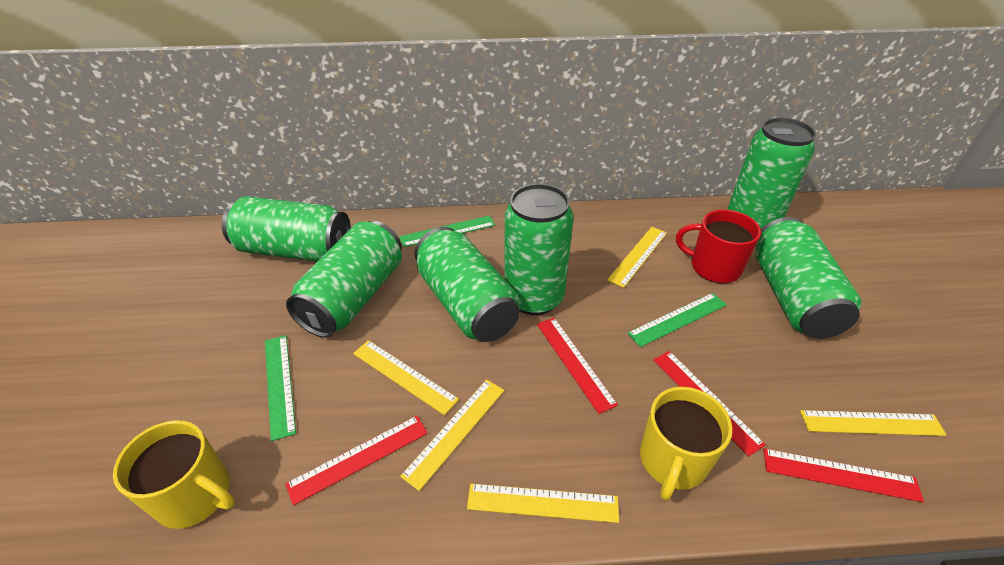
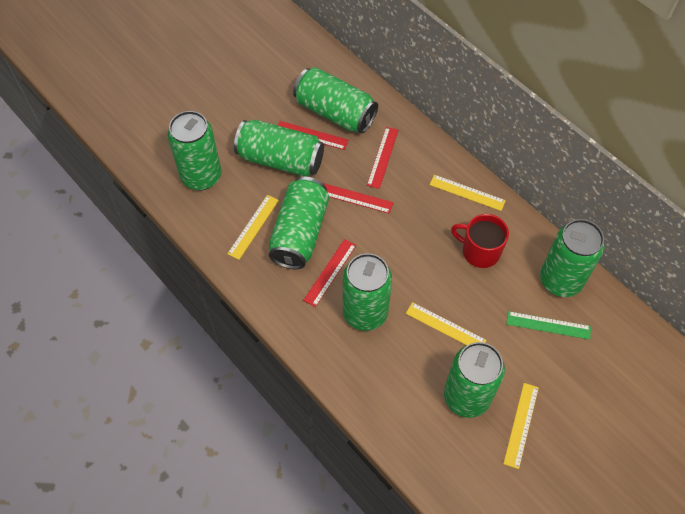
green can: 6 -> 7
green ruler: 3 -> 1
yellow mug: 2 -> 0
yellow ruler: 5 -> 4

